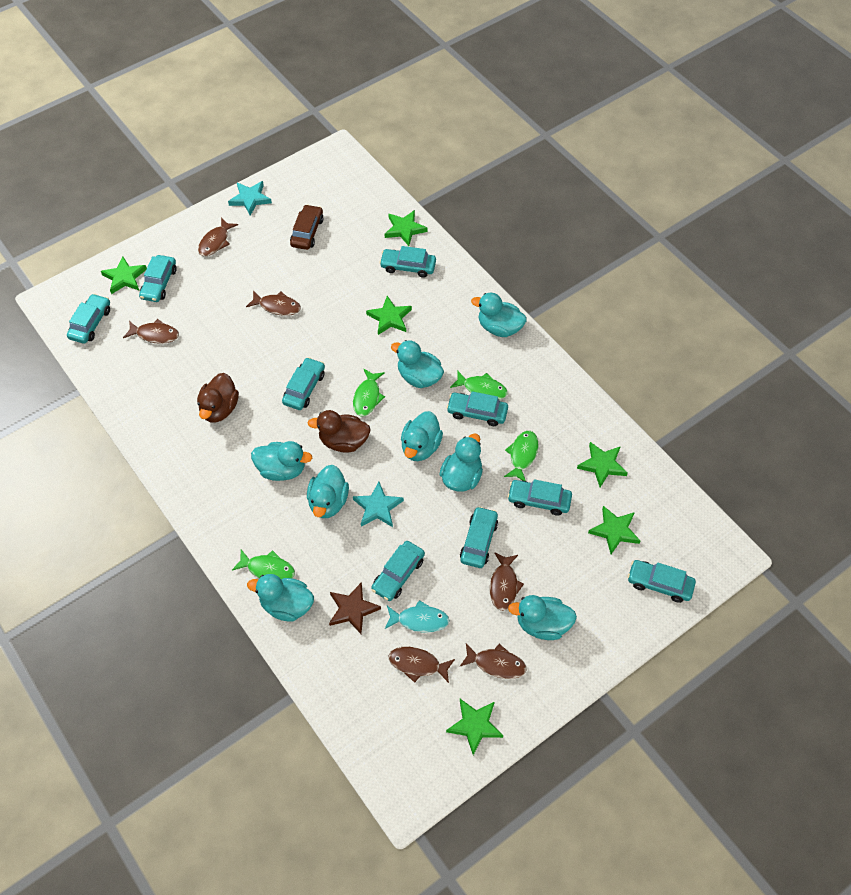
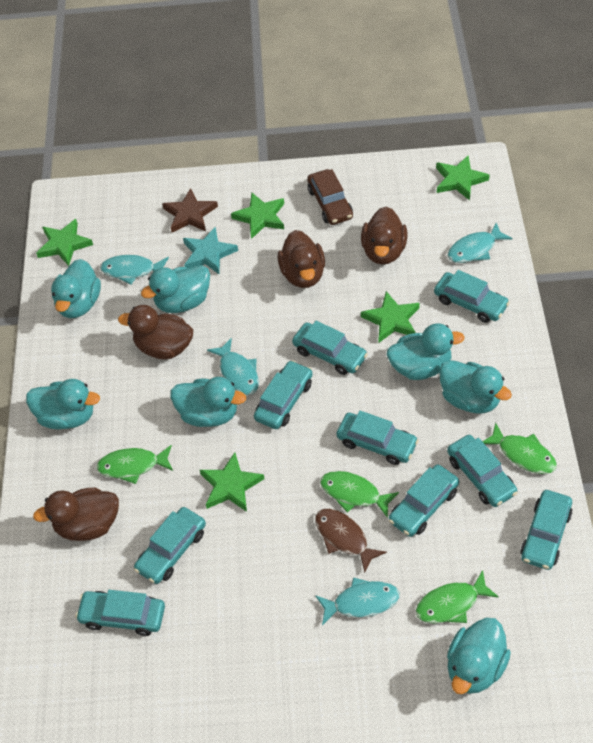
brown duck: 2 -> 4
brown fish: 6 -> 1
green star: 6 -> 5
turquoise duck: 8 -> 7
turquoise fish: 1 -> 4
turquoise star: 2 -> 1

